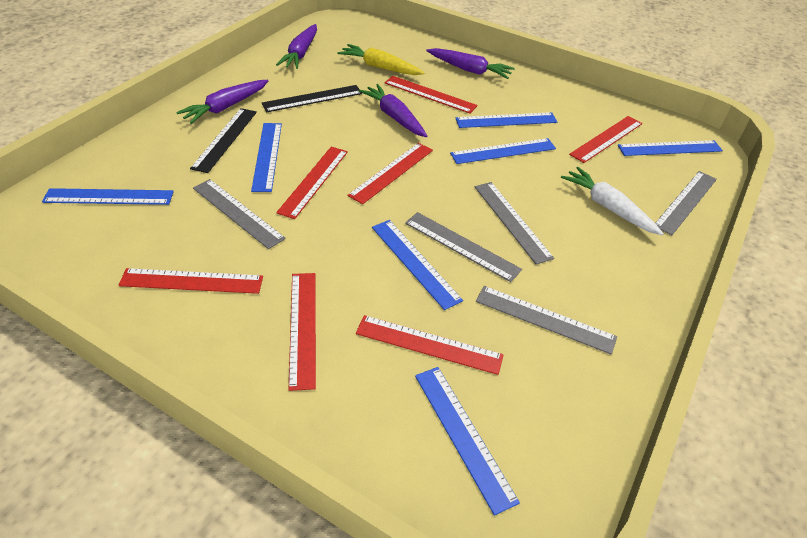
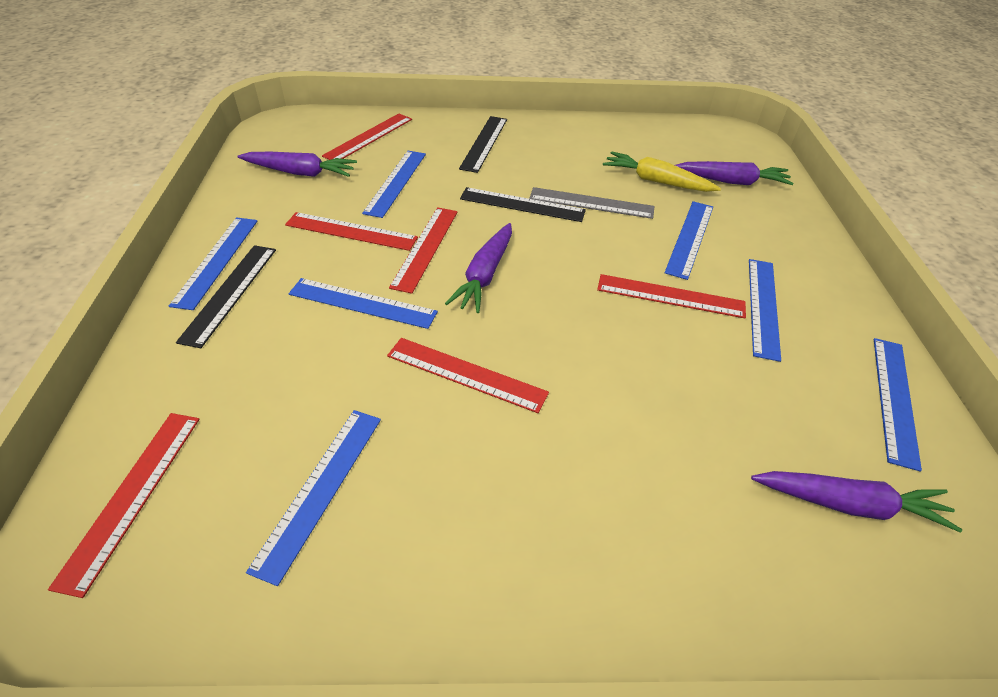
black ruler: 2 -> 3
grey ruler: 5 -> 1
red ruler: 7 -> 6
white carrot: 1 -> 0

